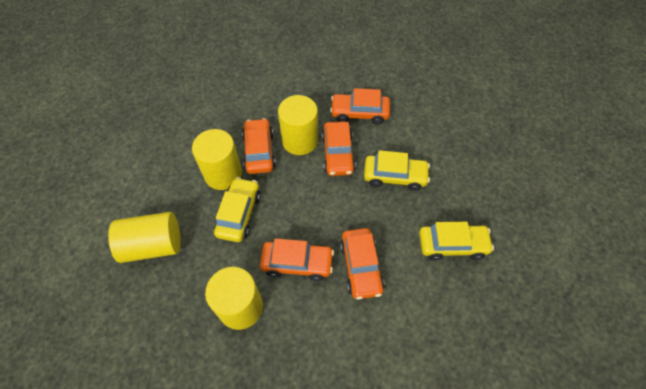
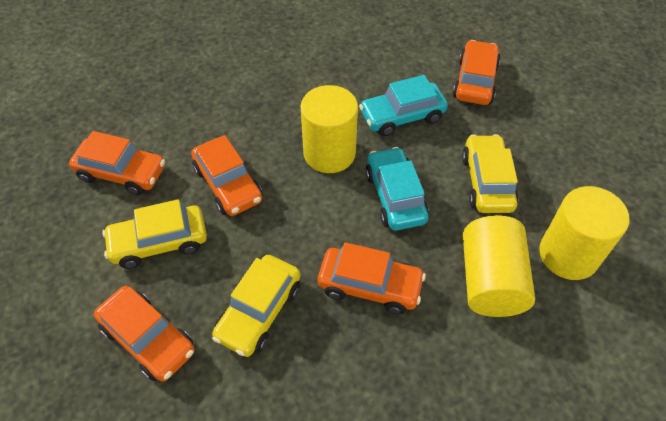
turquoise car: 0 -> 2
yellow cylinder: 4 -> 3

